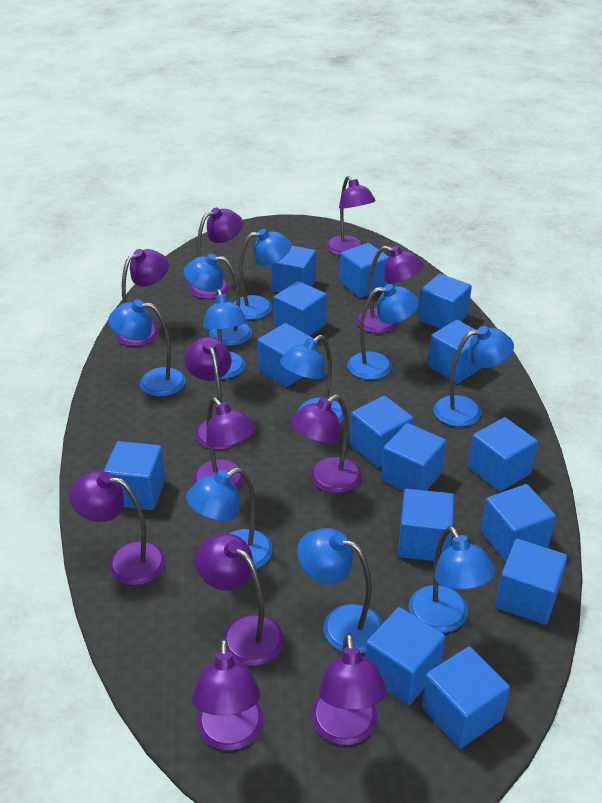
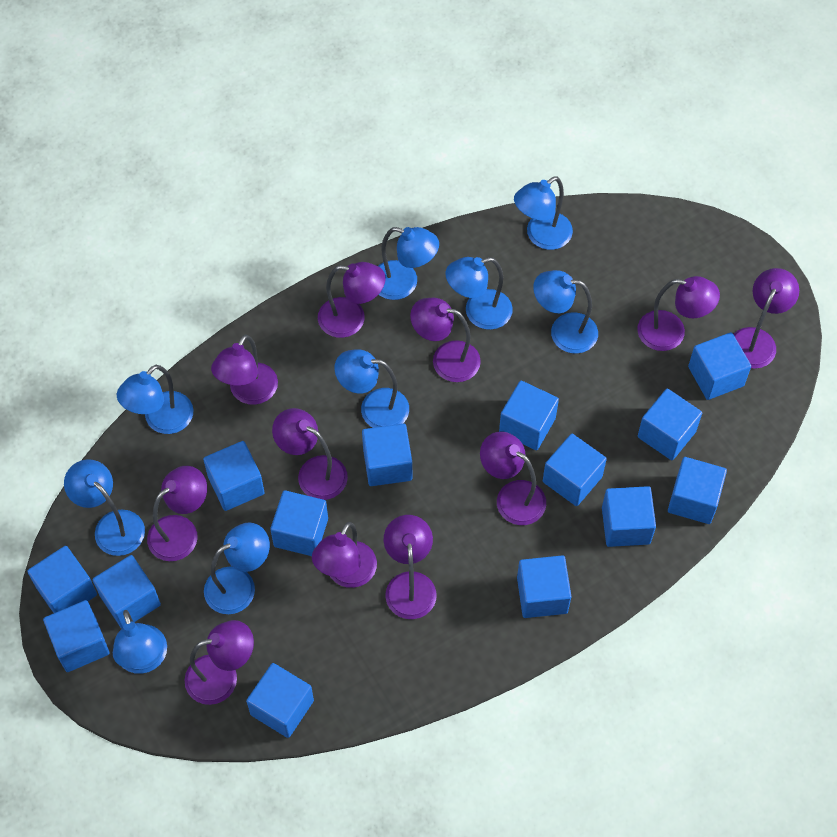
blue cube: 15 -> 14
blue lamp: 10 -> 9

